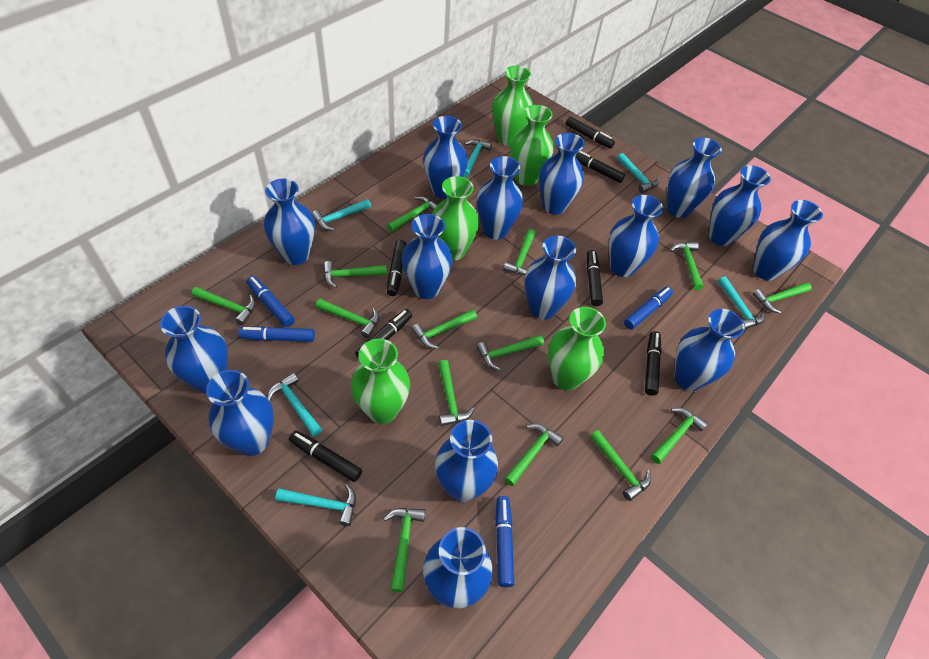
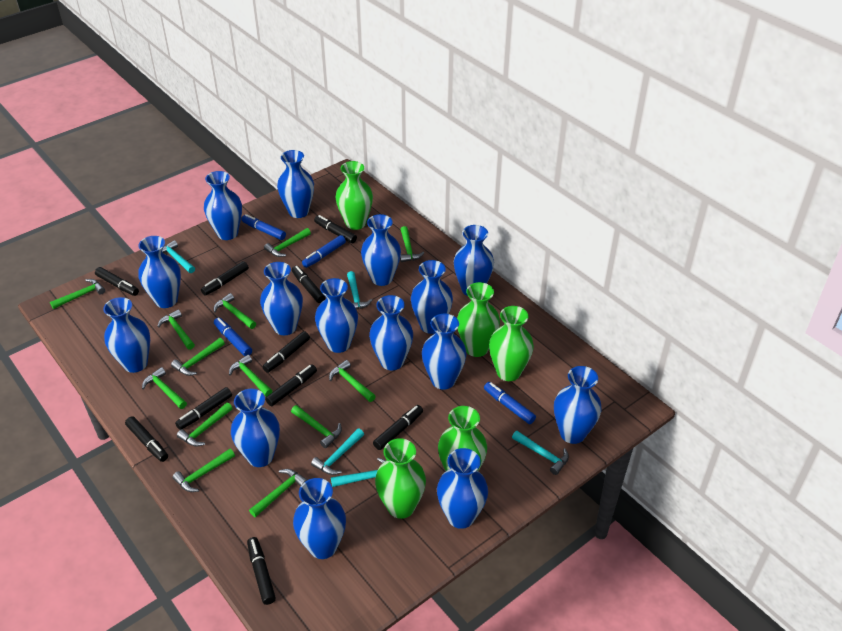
black marker: 7 -> 10
green hammer: 14 -> 13
turquoise hammer: 6 -> 5

